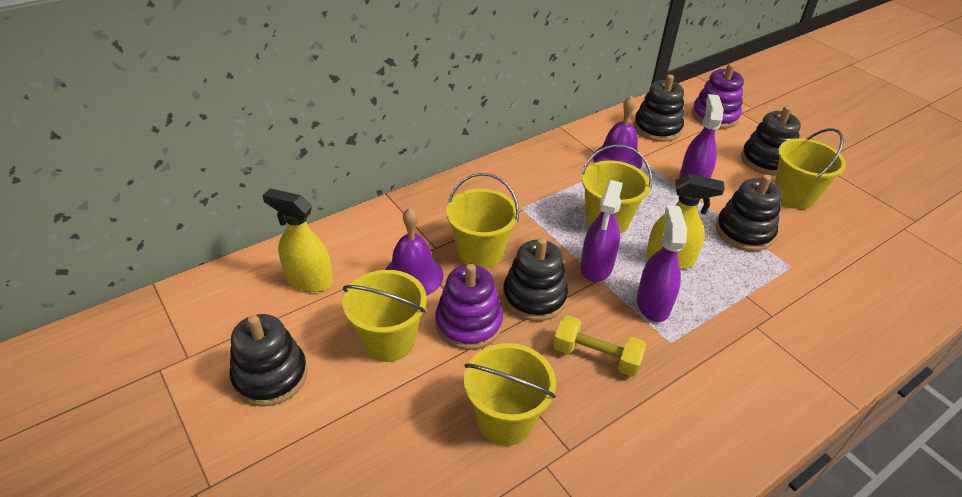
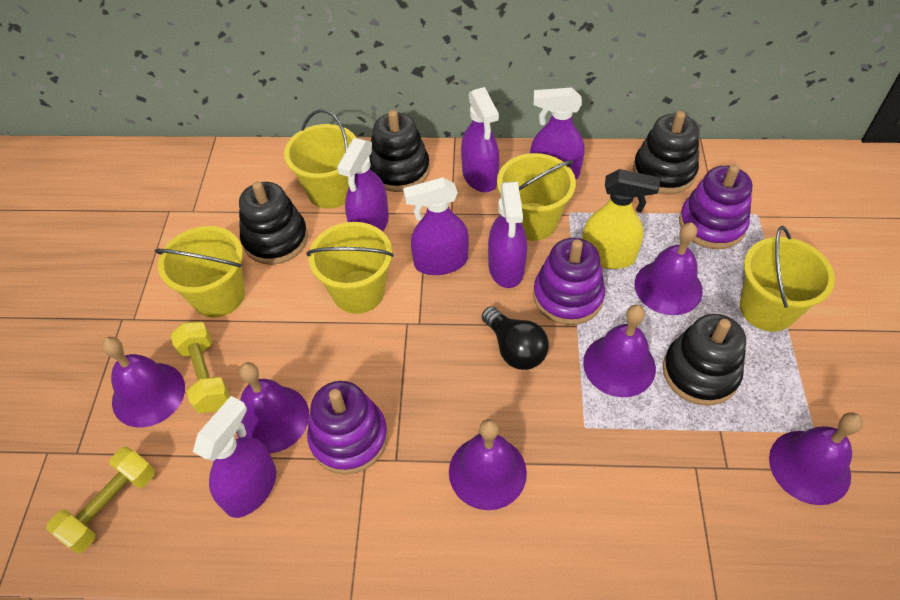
black light bulb: 0 -> 1
black stacking toy: 5 -> 4
purple bell: 2 -> 6
purple spray bottle: 3 -> 6
purple stacking toy: 2 -> 3
yellow dumbbell: 1 -> 2
yellow spray bottle: 2 -> 1

